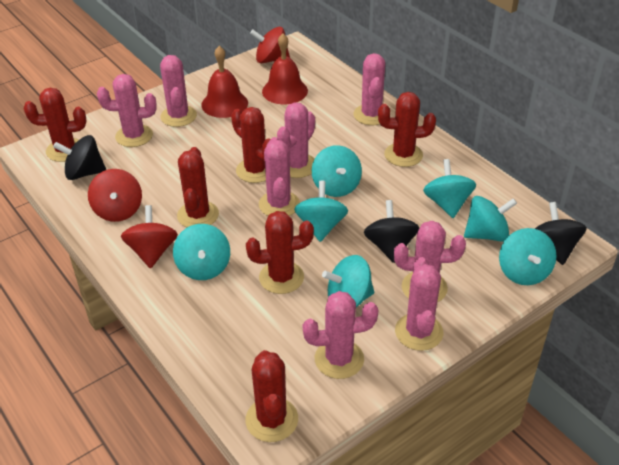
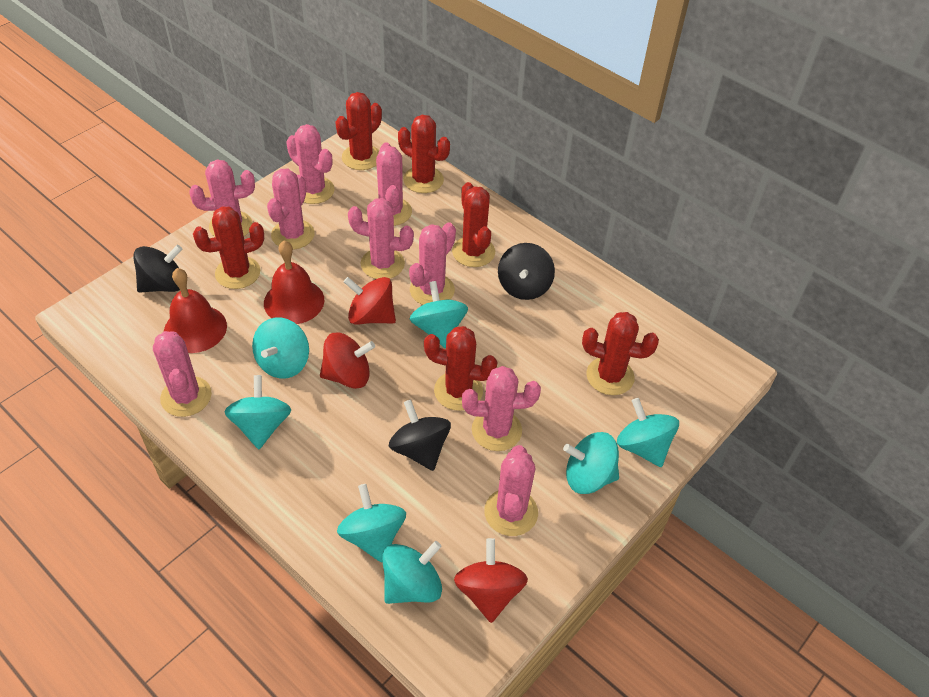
pink cactus: 8 -> 9

